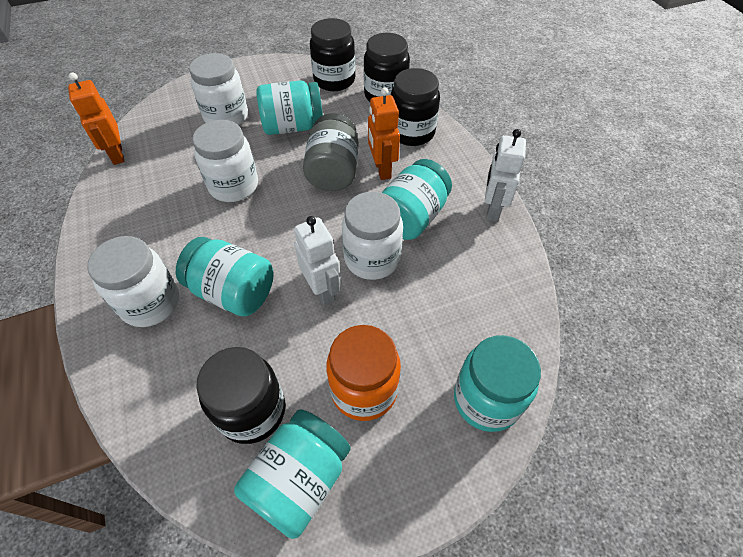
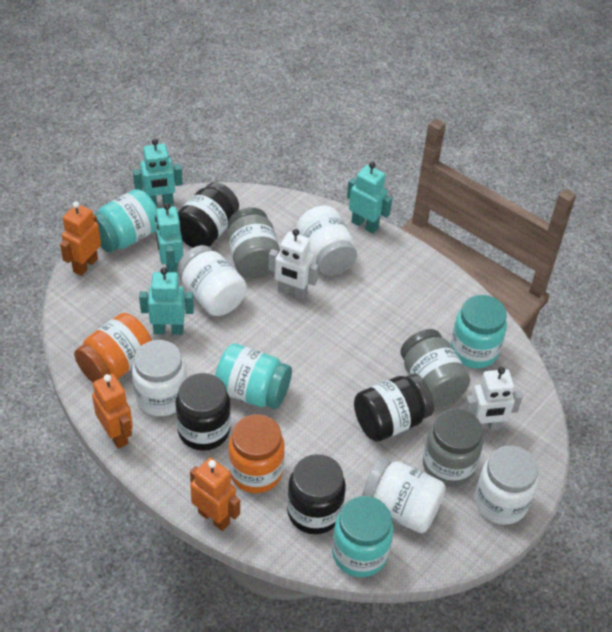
grey jar: 1 -> 3
orange jar: 1 -> 2
orange robot: 2 -> 3
turquoise jar: 5 -> 4
turquoise robot: 0 -> 4
white jar: 4 -> 5

